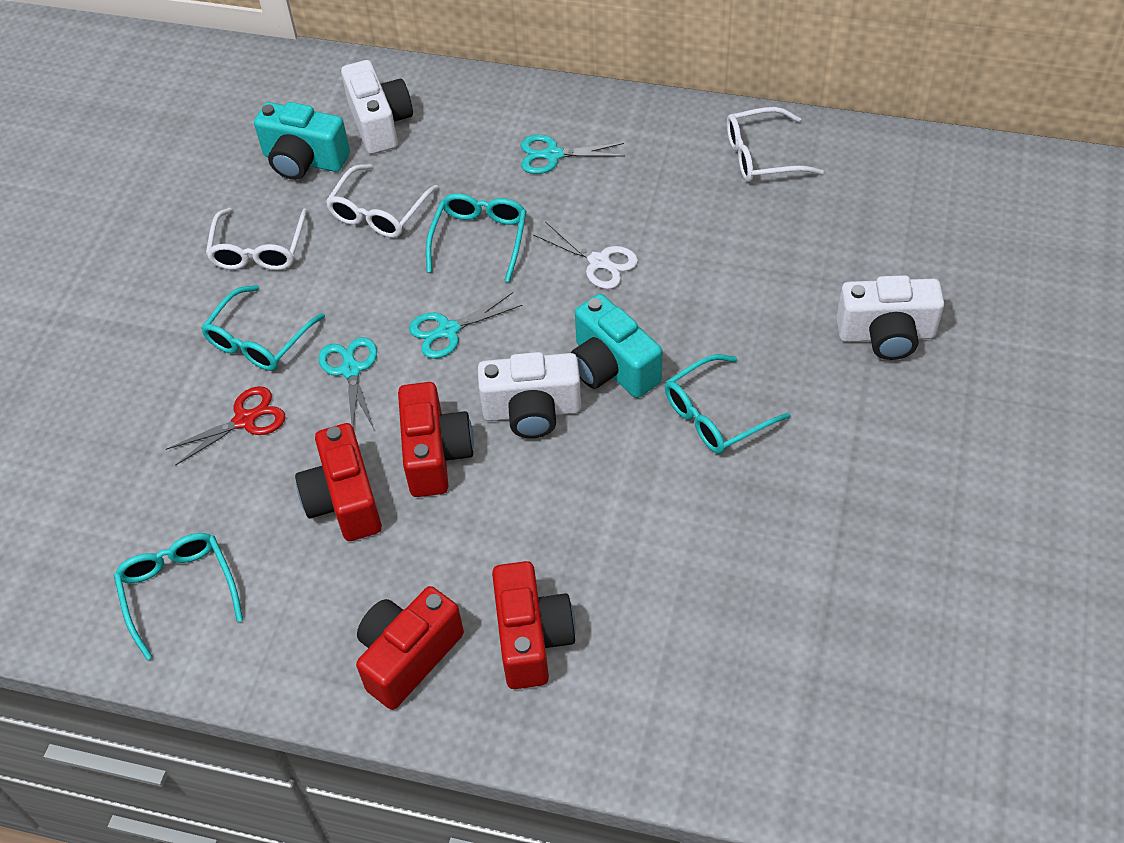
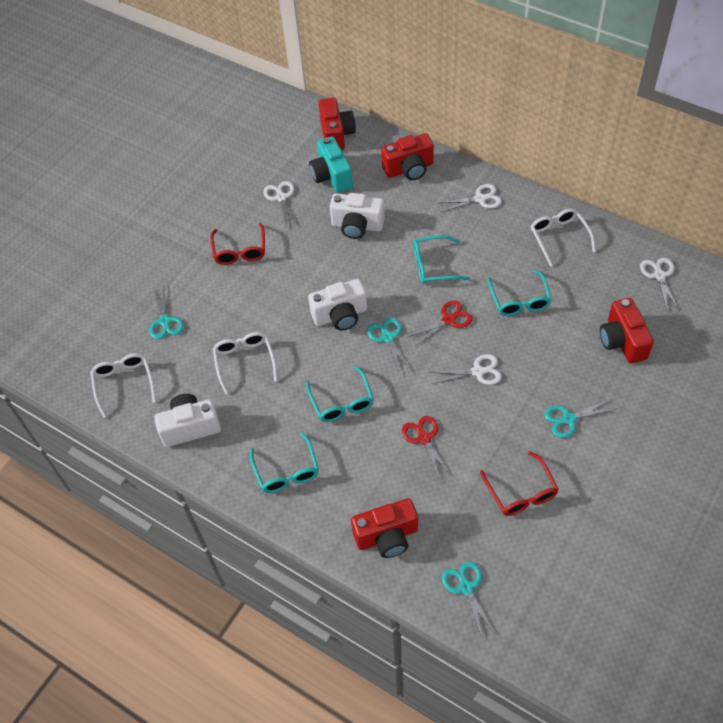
red glasses: 0 -> 2
red scissors: 1 -> 2
turquoise camera: 2 -> 1
turquoise scissors: 3 -> 4
white scissors: 1 -> 4

